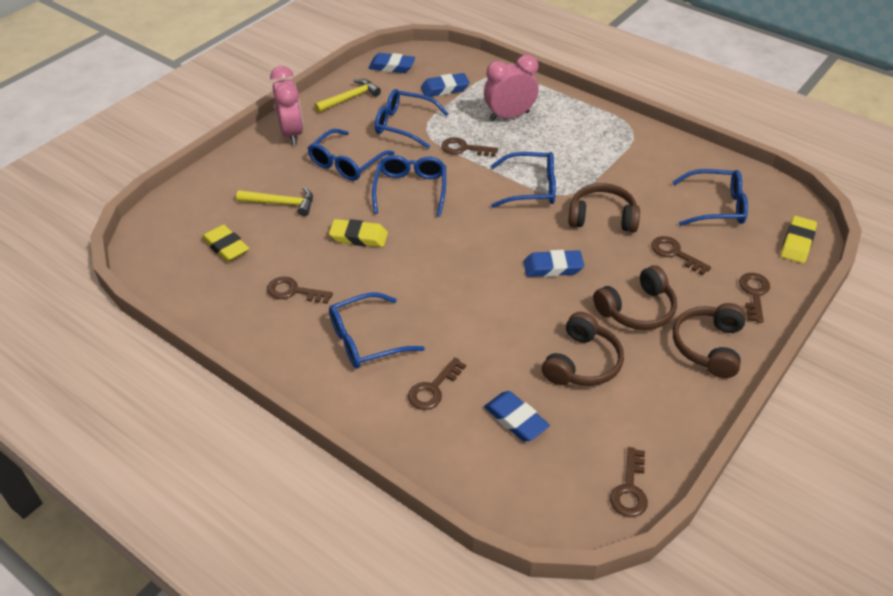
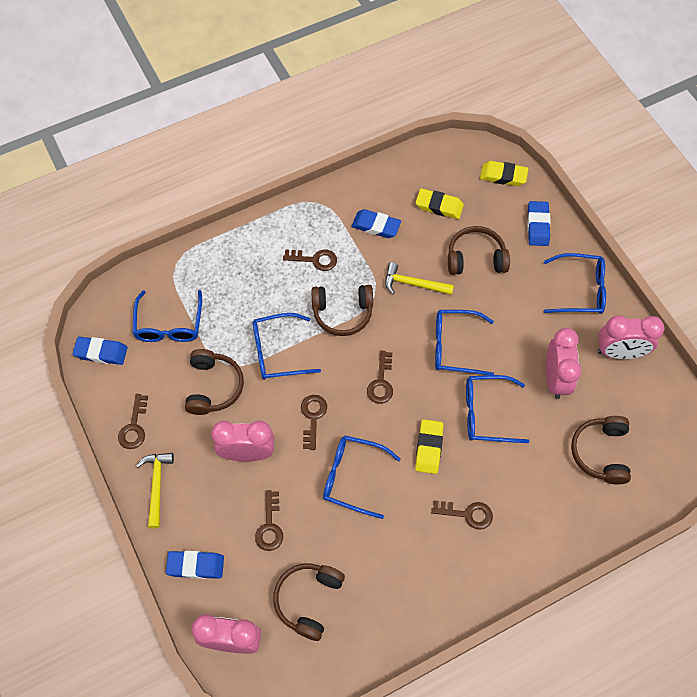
brown headphones: 4 -> 5
pink clock: 2 -> 4

